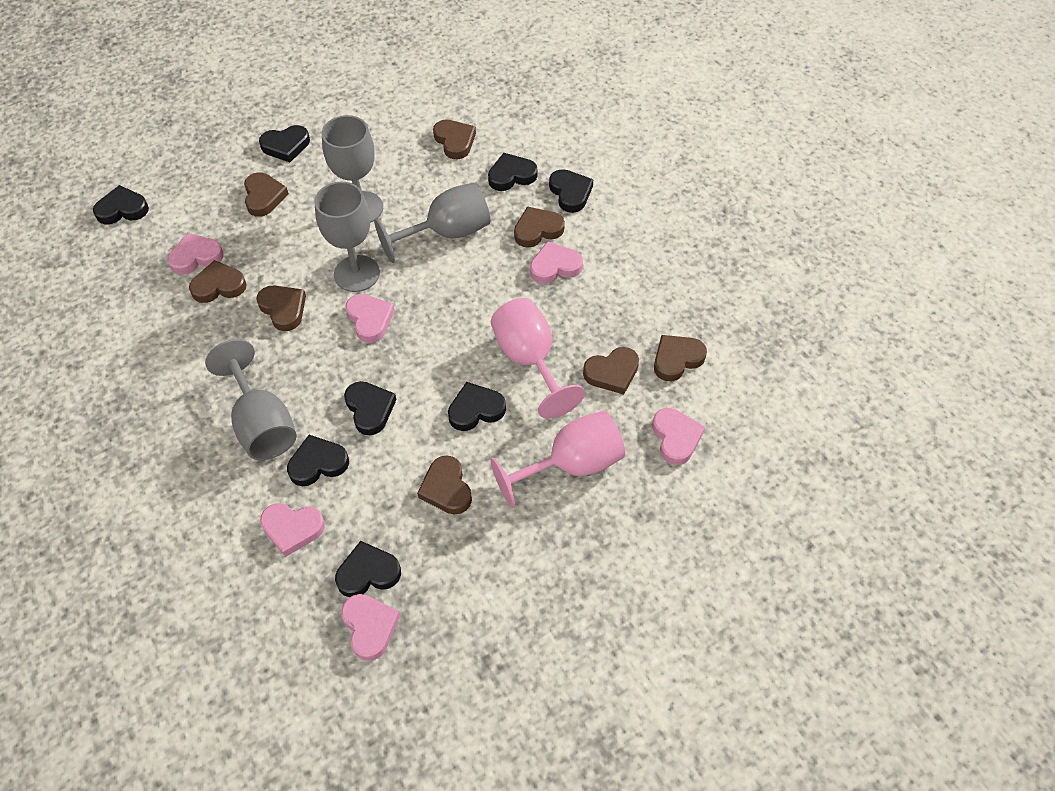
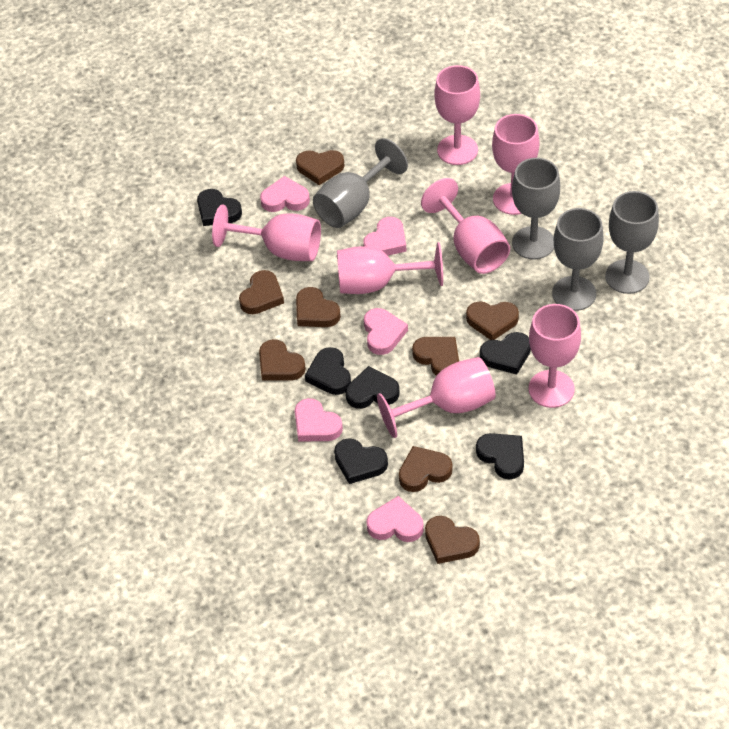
black heart: 8 -> 6
pink goblet: 2 -> 7
pink heart: 6 -> 5

